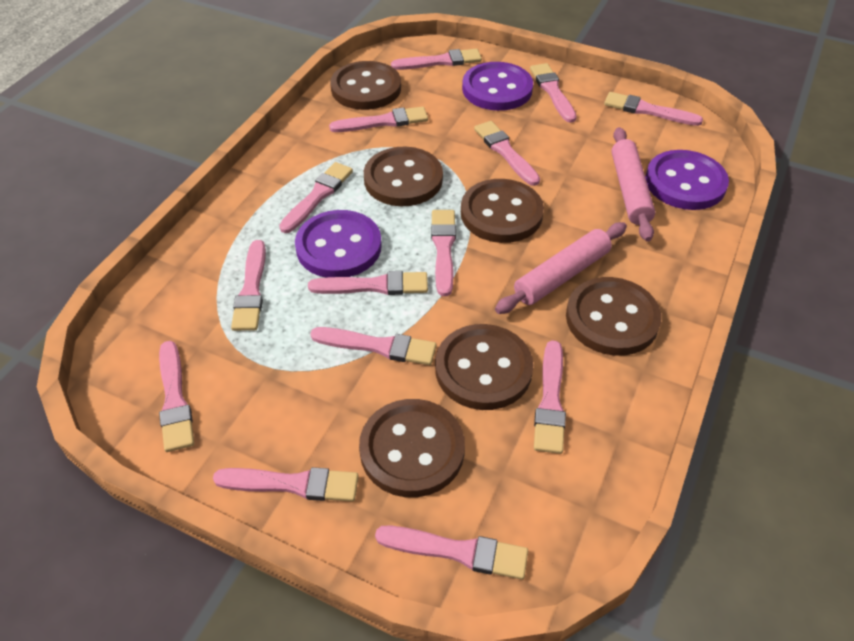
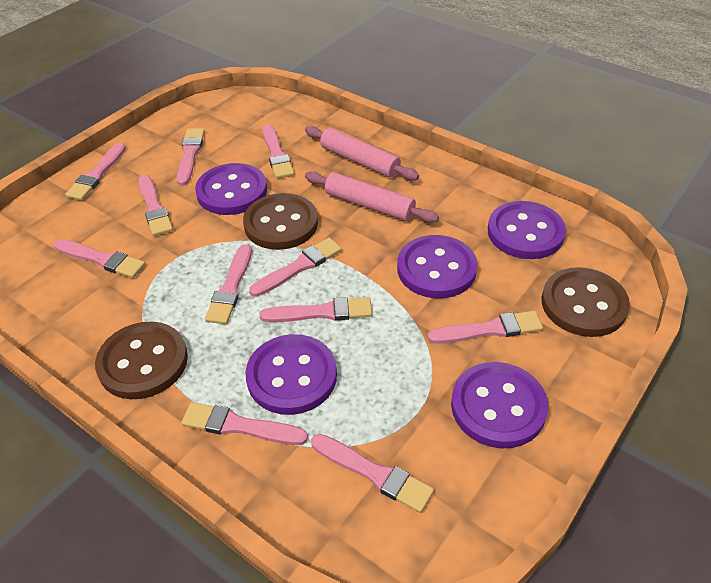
brown button: 6 -> 3
pink brush: 14 -> 11
purple button: 3 -> 5

